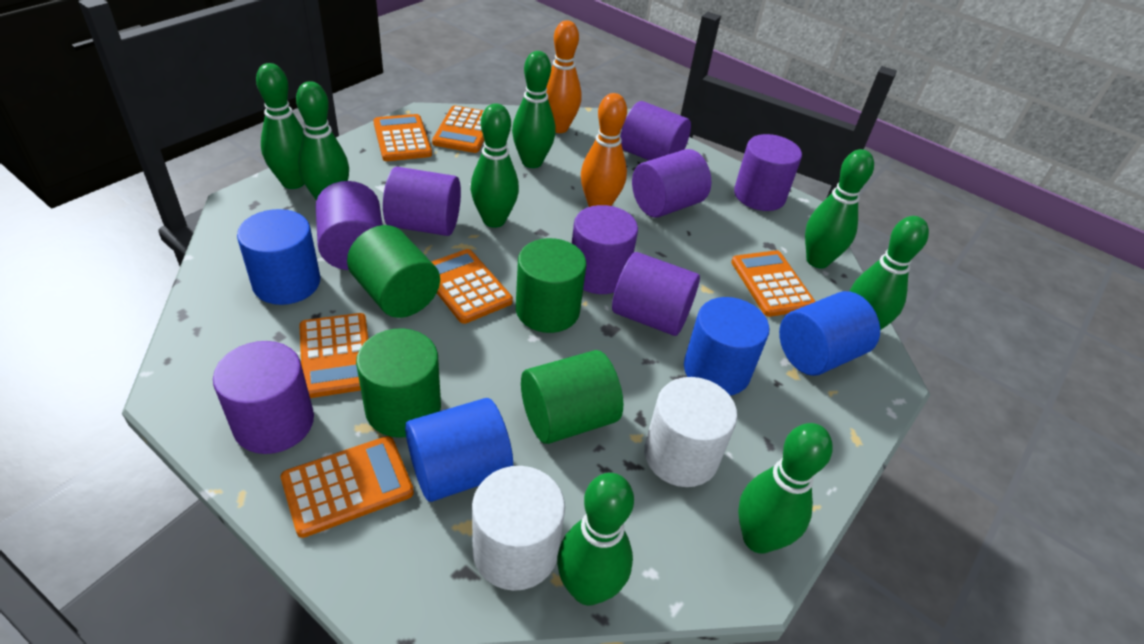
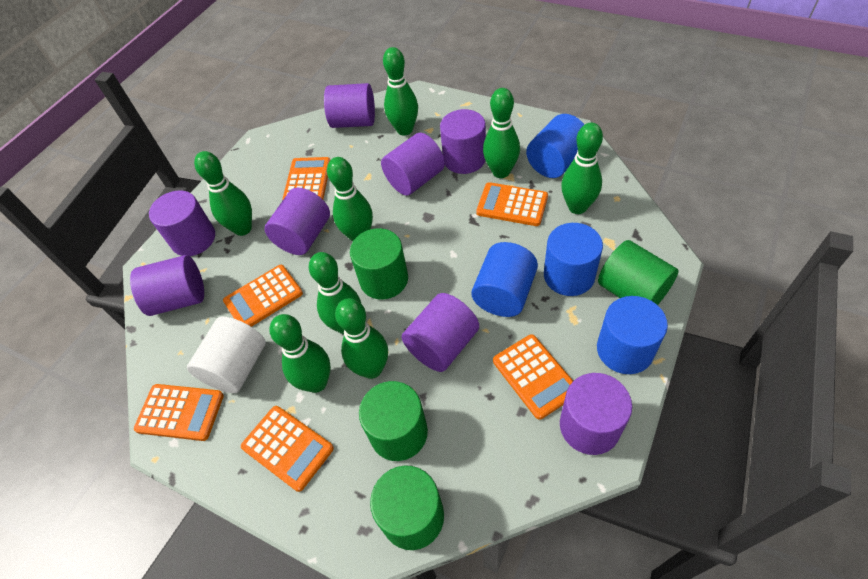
orange bowling pin: 2 -> 0
white cylinder: 2 -> 1

